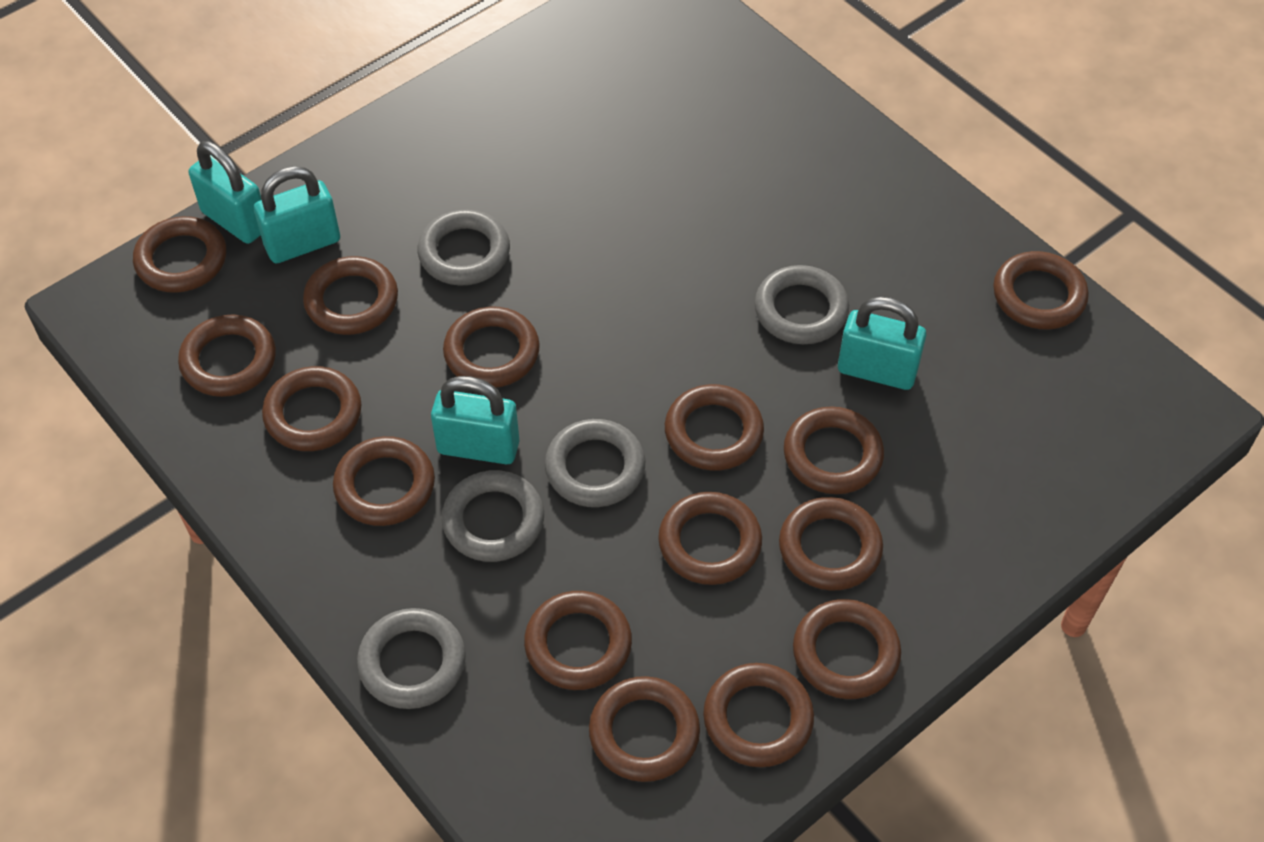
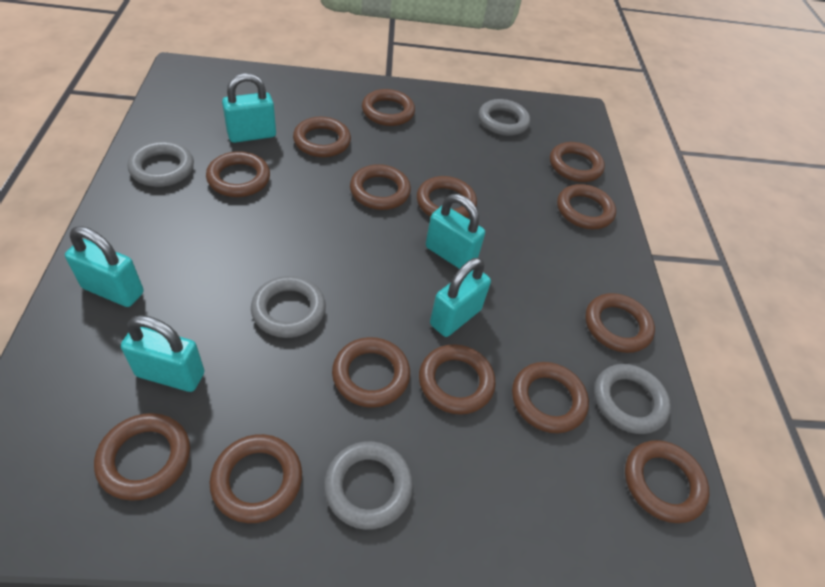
brown ring: 15 -> 14
turquoise padlock: 4 -> 5

